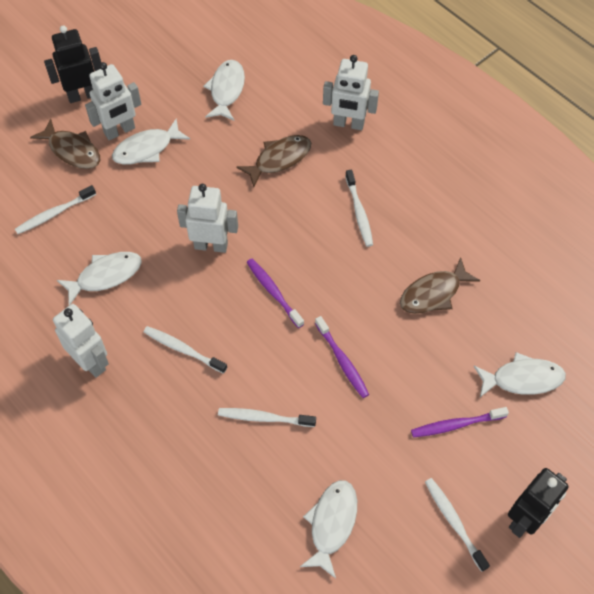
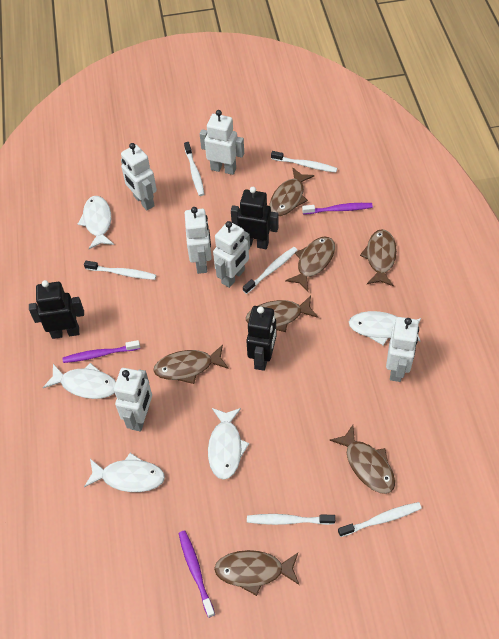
black robot: 2 -> 3
brown fish: 3 -> 7
white robot: 4 -> 6
white toothbrush: 5 -> 6

